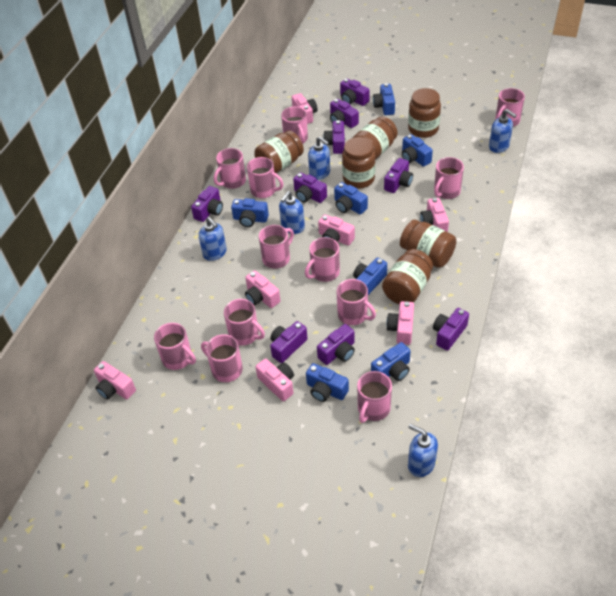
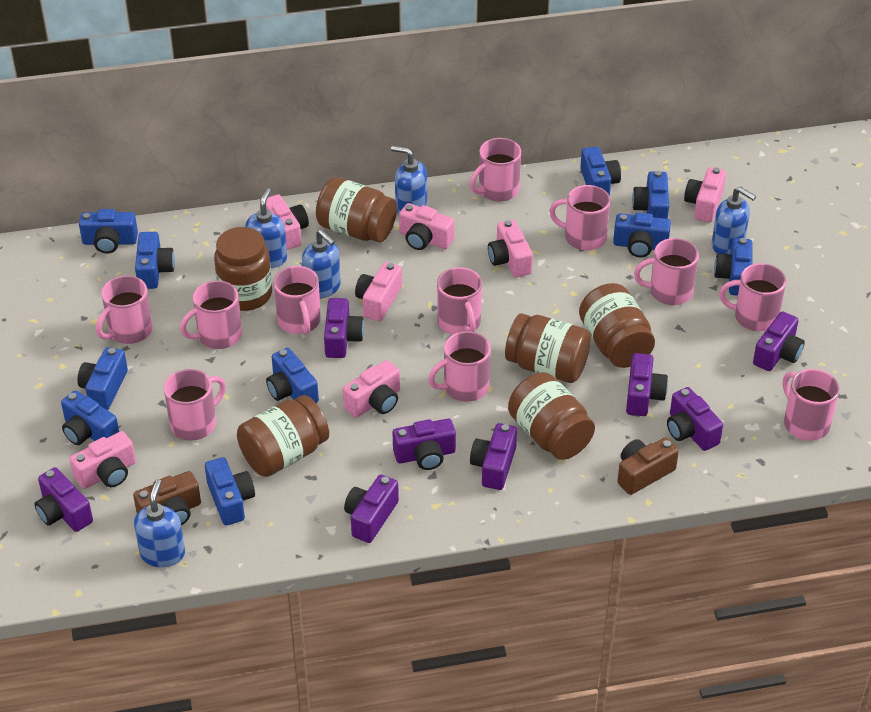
blue camera: 7 -> 10
brown camera: 0 -> 2
pink mug: 12 -> 11
purple camera: 9 -> 8

